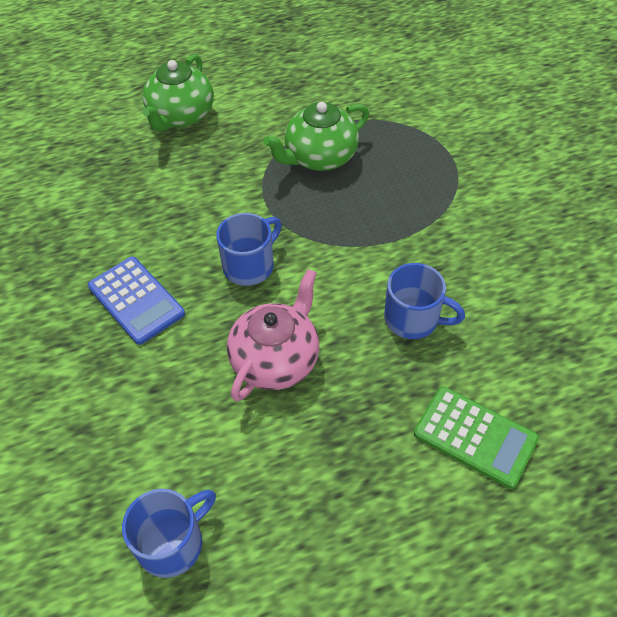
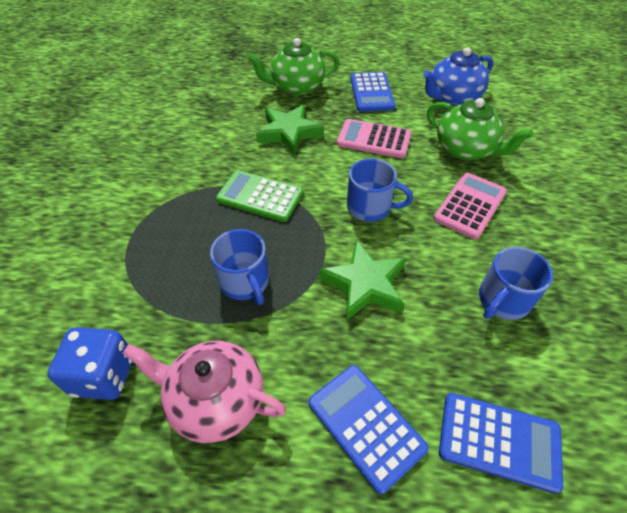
blue calculator: 1 -> 3
blue dice: 0 -> 1
blue teapot: 0 -> 1
green star: 0 -> 2
pink calculator: 0 -> 2

